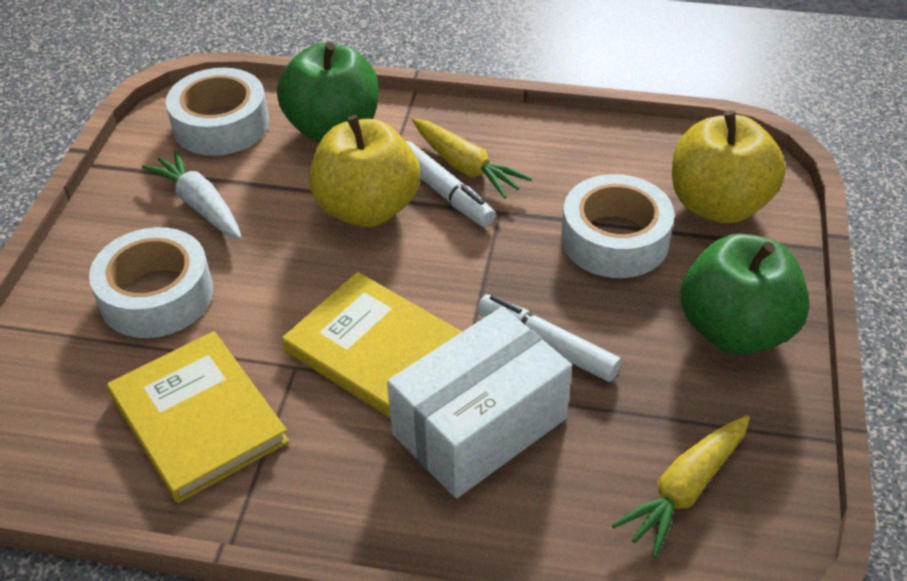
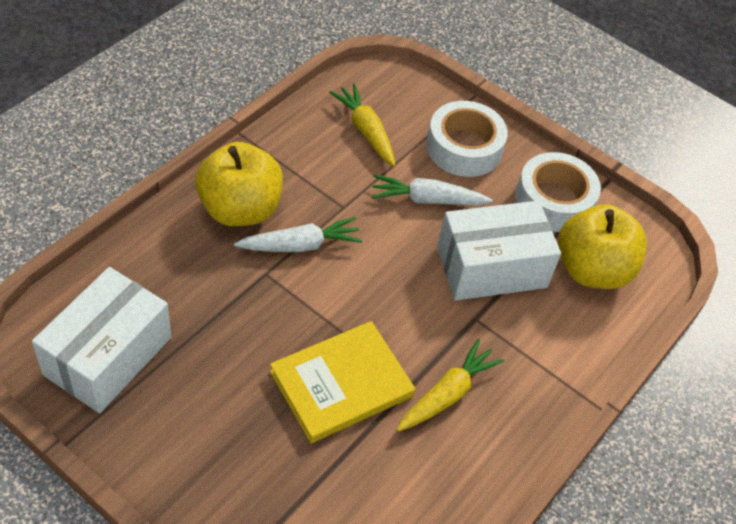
green apple: 2 -> 0
white box: 1 -> 2
white carrot: 1 -> 2
white marker: 2 -> 0
white tape: 3 -> 2
yellow book: 2 -> 1

